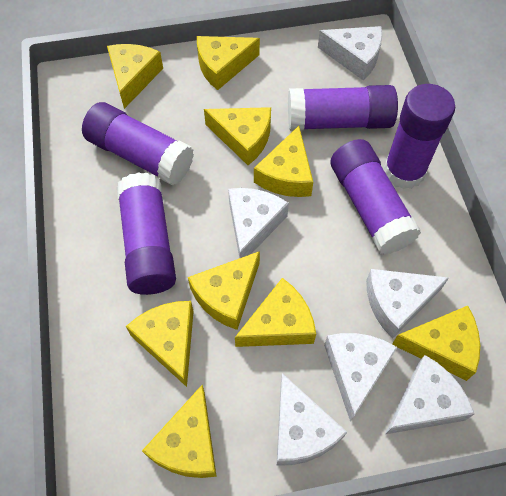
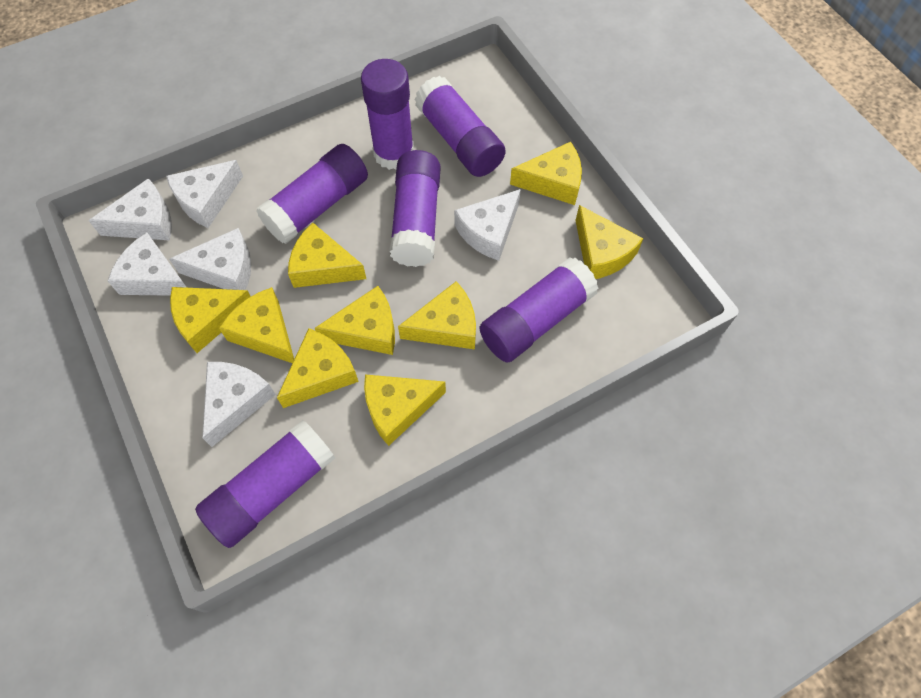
purple glue stick: 5 -> 6

